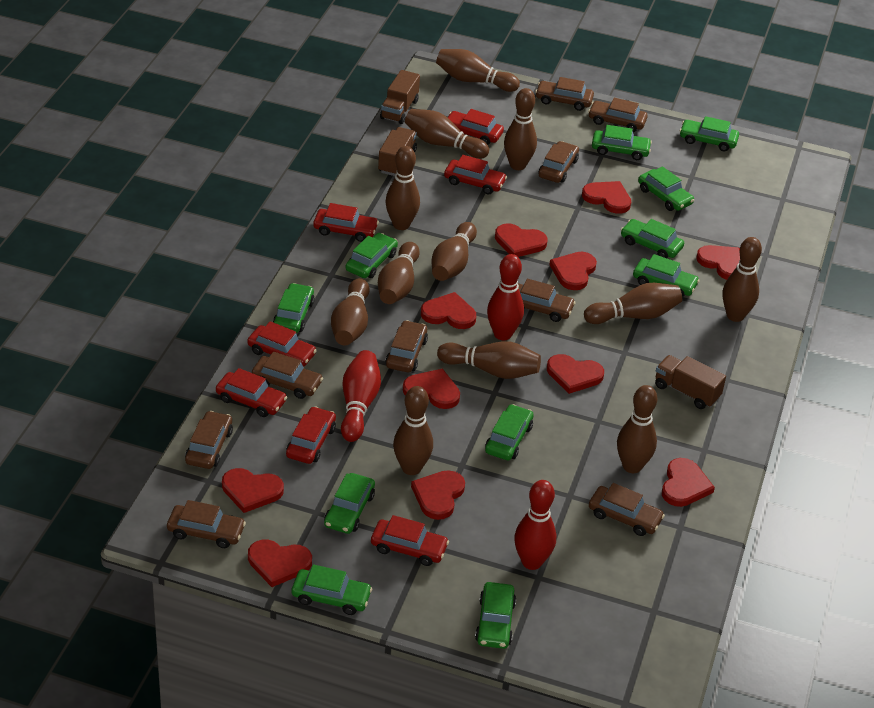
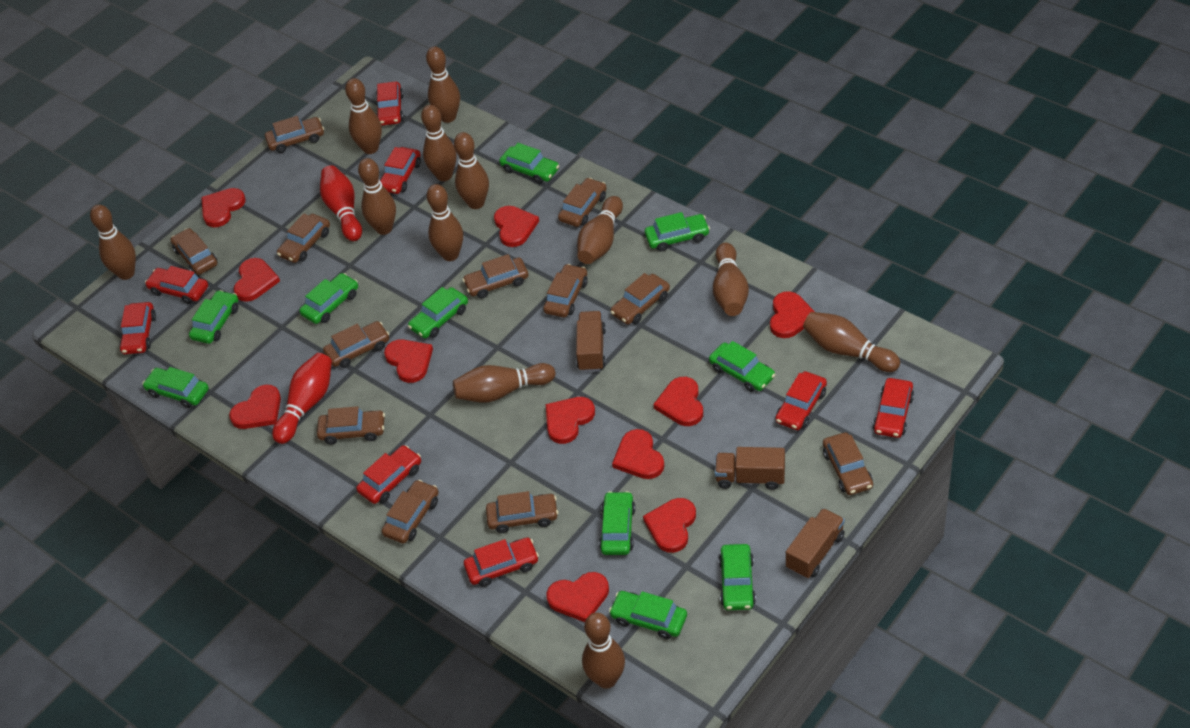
brown car: 9 -> 12
green car: 11 -> 10
red bowling pin: 3 -> 2
red car: 7 -> 8

